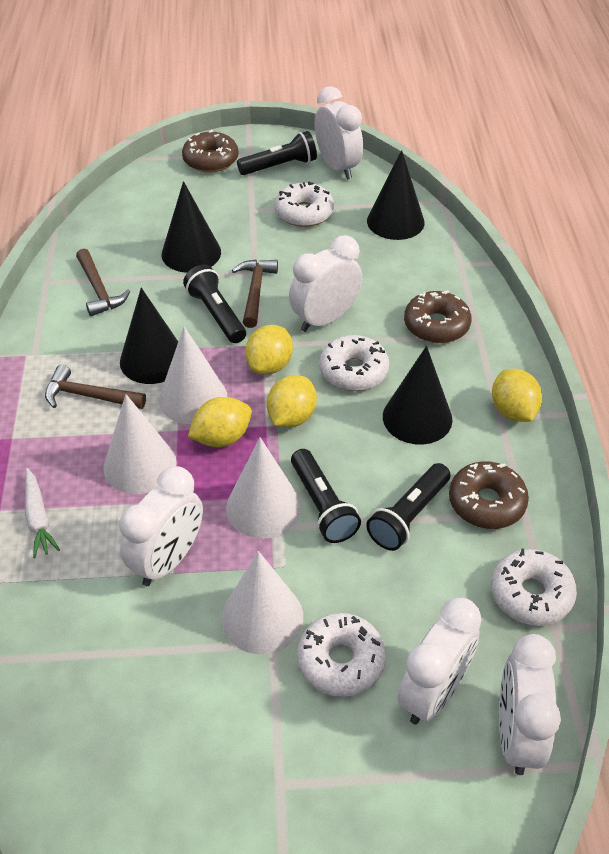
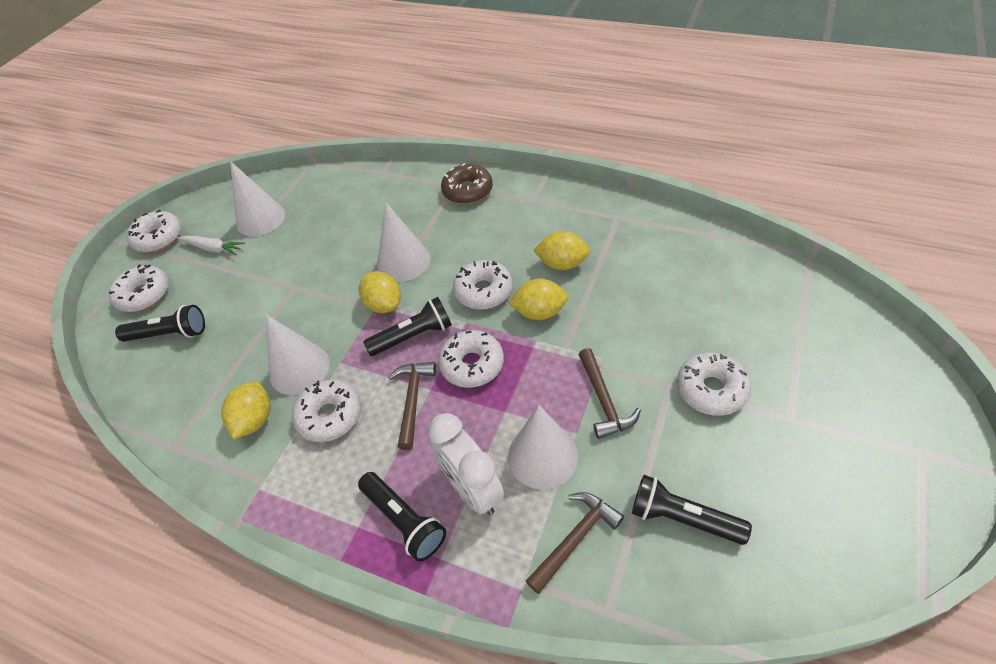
black cone: 4 -> 0
brown donut: 3 -> 1
white clock: 5 -> 1
white donut: 4 -> 6

